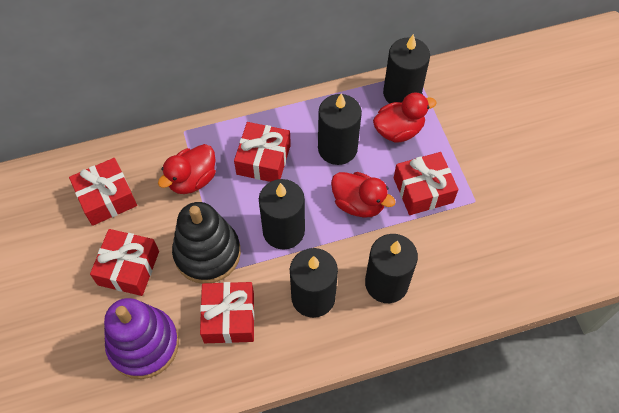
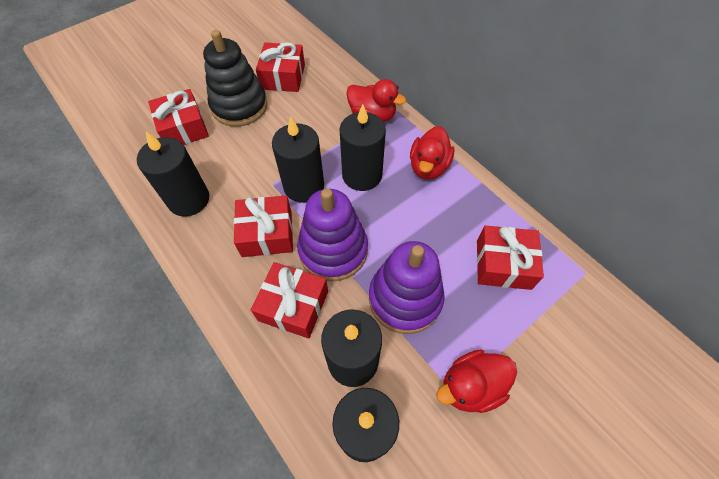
purple stacking toy: 1 -> 2

